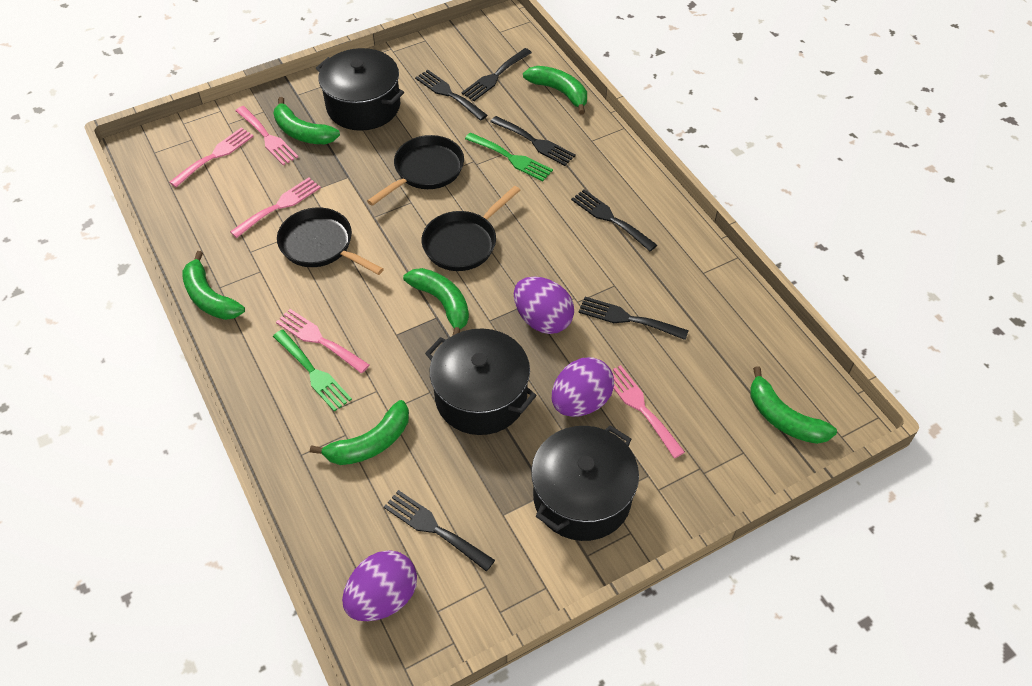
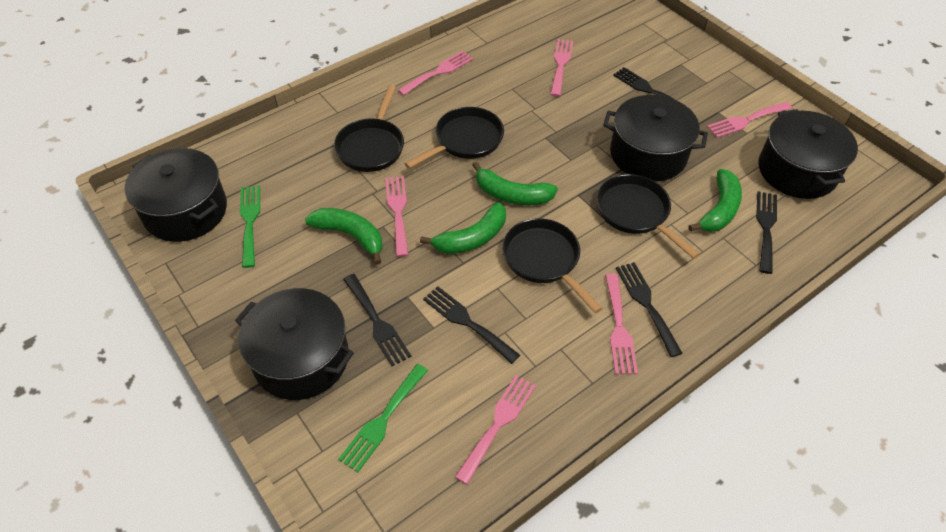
black fork: 6 -> 5
black pan: 3 -> 4
black pot: 3 -> 4
green banana: 6 -> 4
pink fork: 5 -> 6
purple egg: 3 -> 0

